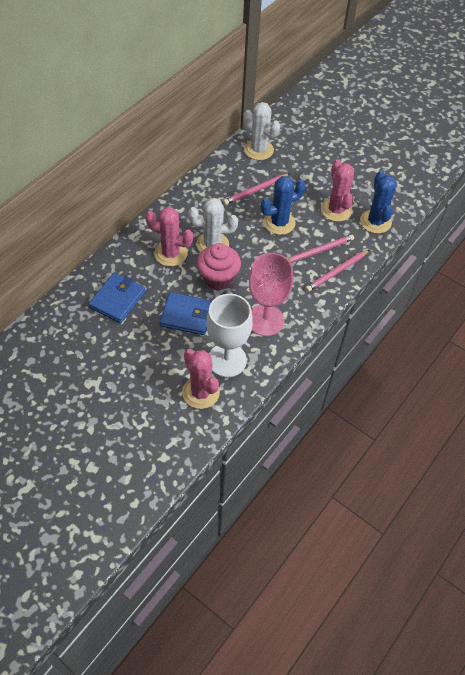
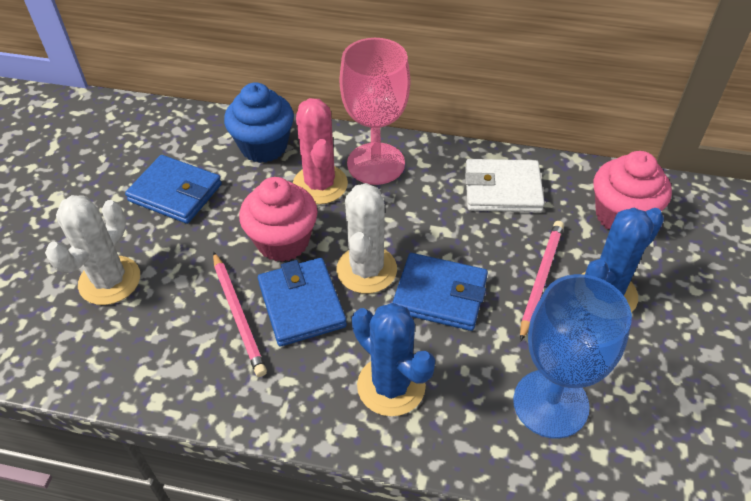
blue cupcake: 0 -> 1
blue goblet: 0 -> 1
blue wallet: 2 -> 3
pink cactus: 3 -> 1
pink cupcake: 1 -> 2
pink pencil: 3 -> 2
white goblet: 1 -> 0
white wallet: 0 -> 1

